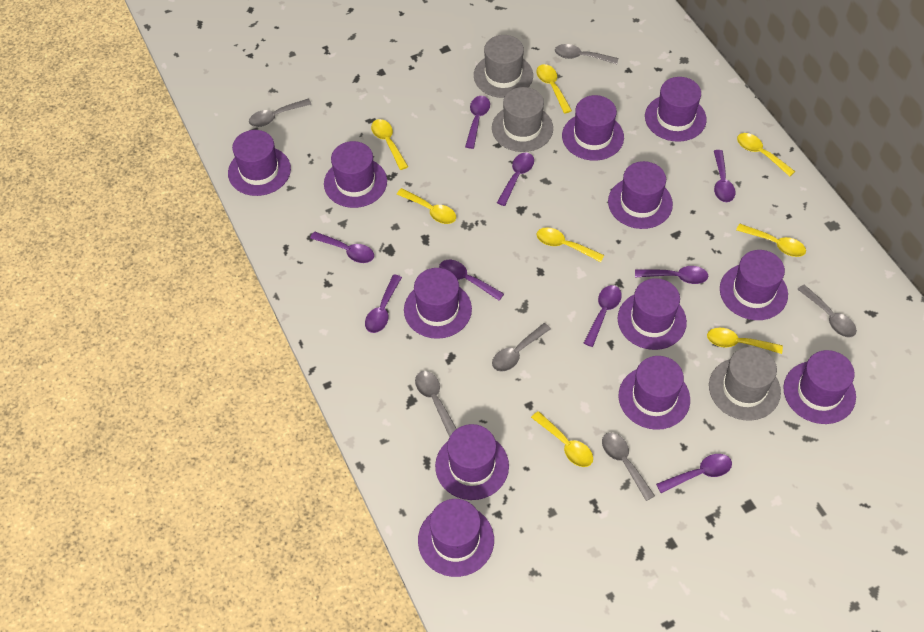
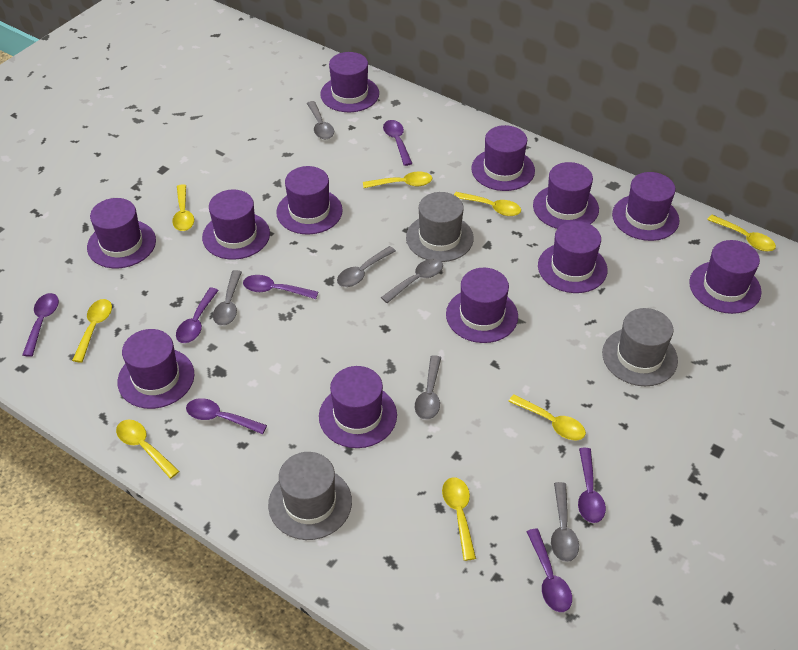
purple spoon: 9 -> 7

